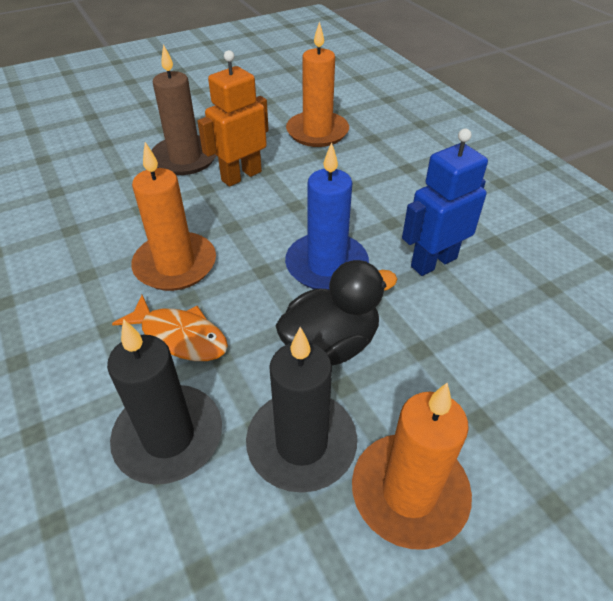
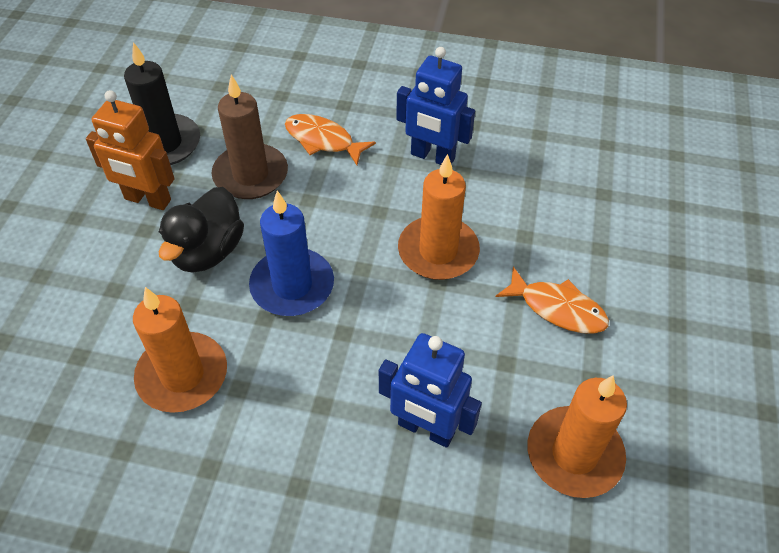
black candle: 2 -> 1
blue robot: 1 -> 2
orange fish: 1 -> 2

